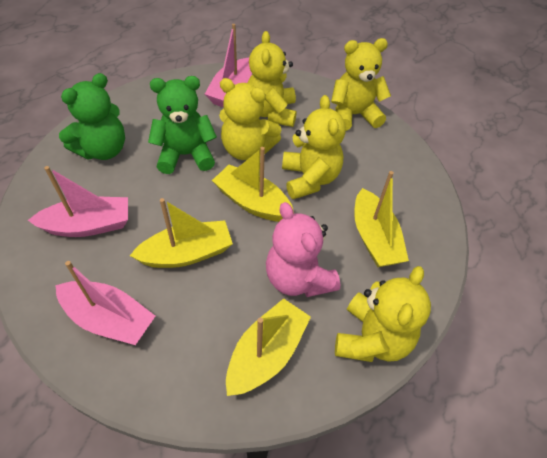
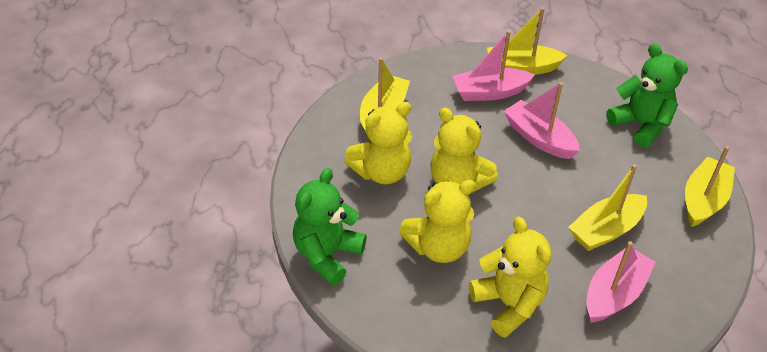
pink teddy bear: 1 -> 0
yellow teddy bear: 5 -> 4

